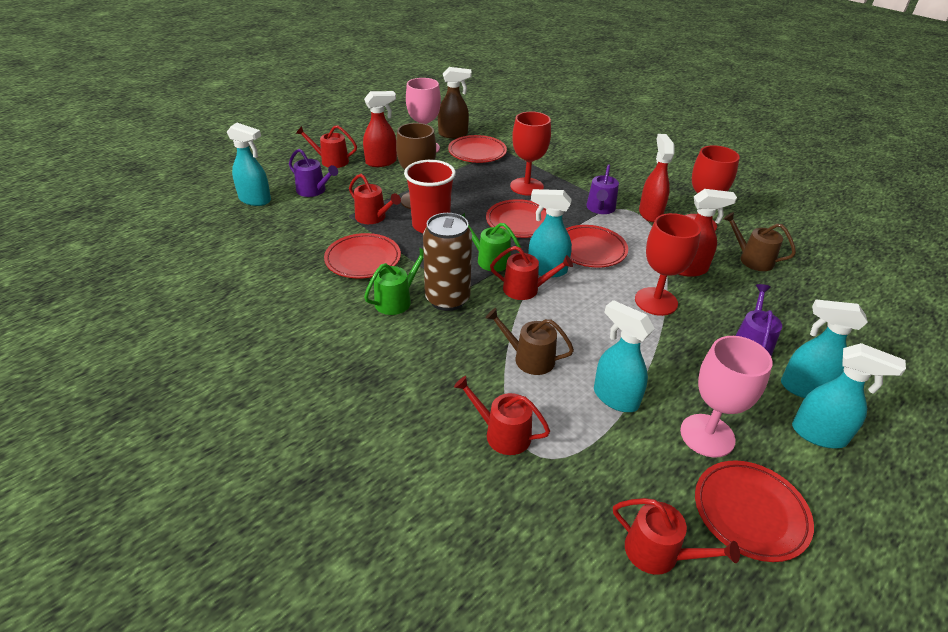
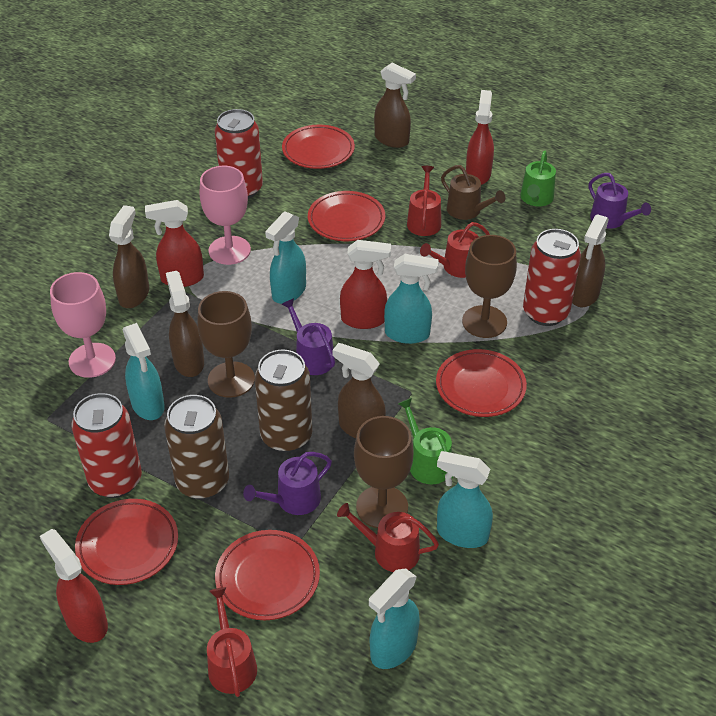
brown can: 1 -> 2
brown goblet: 1 -> 3
brown spray bottle: 1 -> 5
brown watering can: 2 -> 1
red can: 0 -> 3
red cup: 1 -> 0
red goblet: 3 -> 0
red spray bottle: 3 -> 4
red watering can: 5 -> 4

